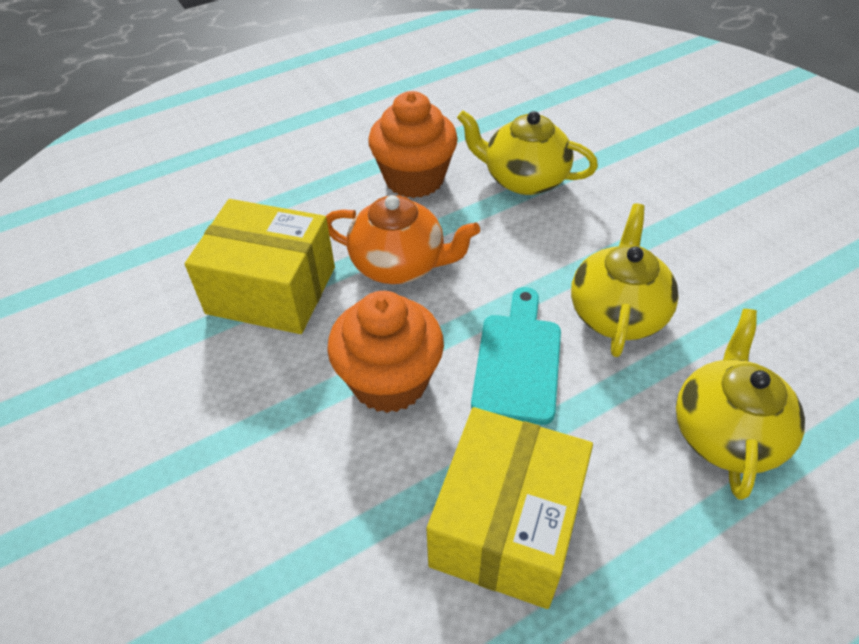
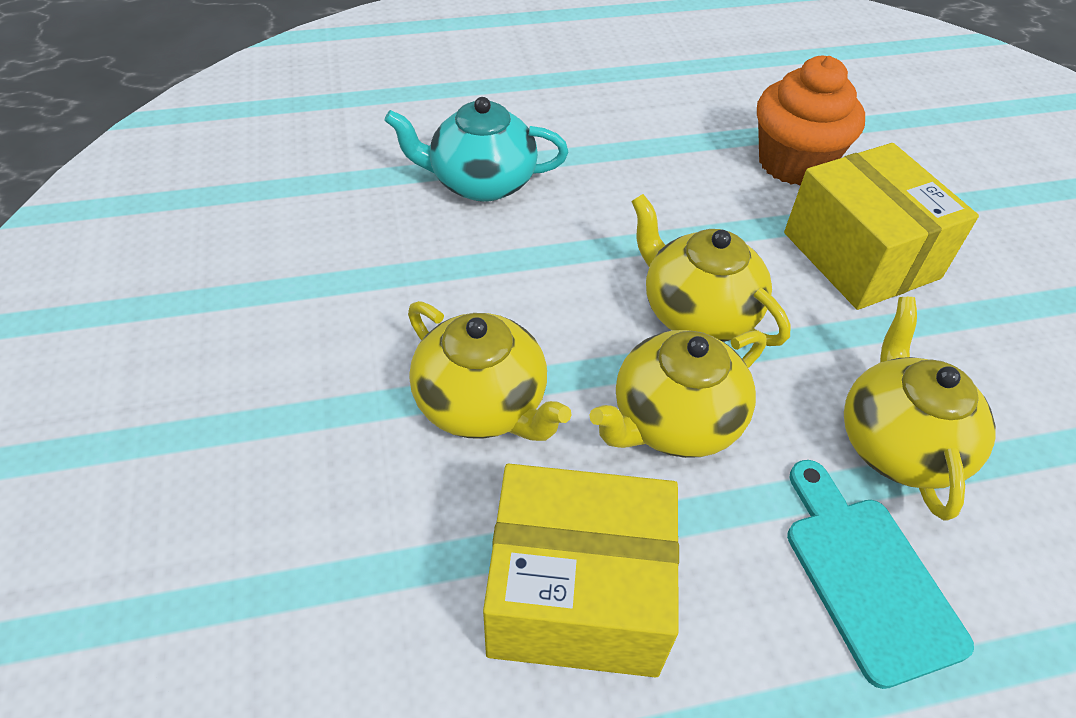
orange cupcake: 2 -> 1
orange teapot: 1 -> 0
turquoise teapot: 0 -> 1
yellow teapot: 3 -> 4

